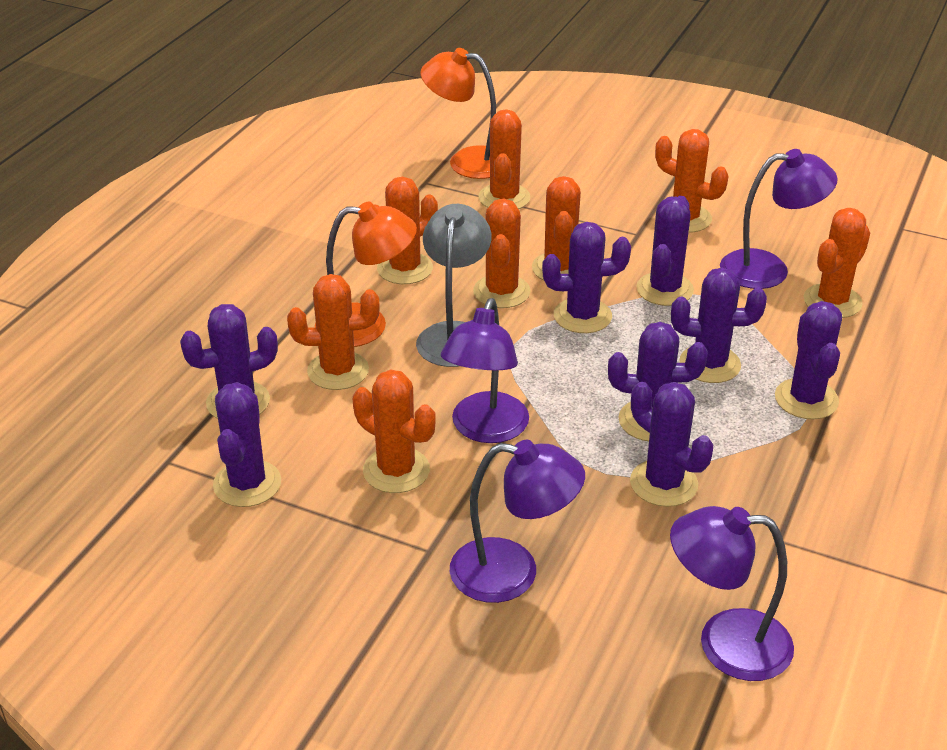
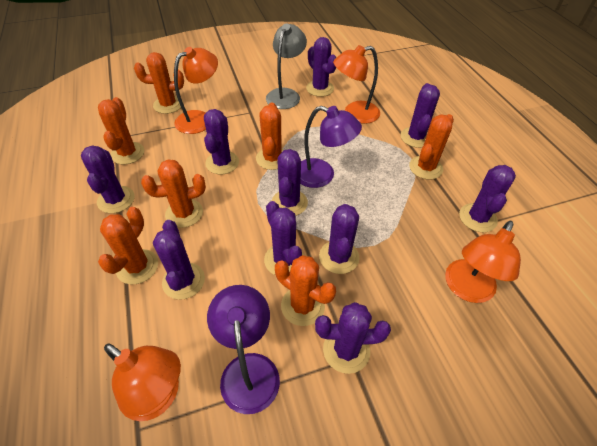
orange cactus: 8 -> 7
orange lamp: 2 -> 4
purple cactus: 8 -> 10
purple lamp: 4 -> 2

